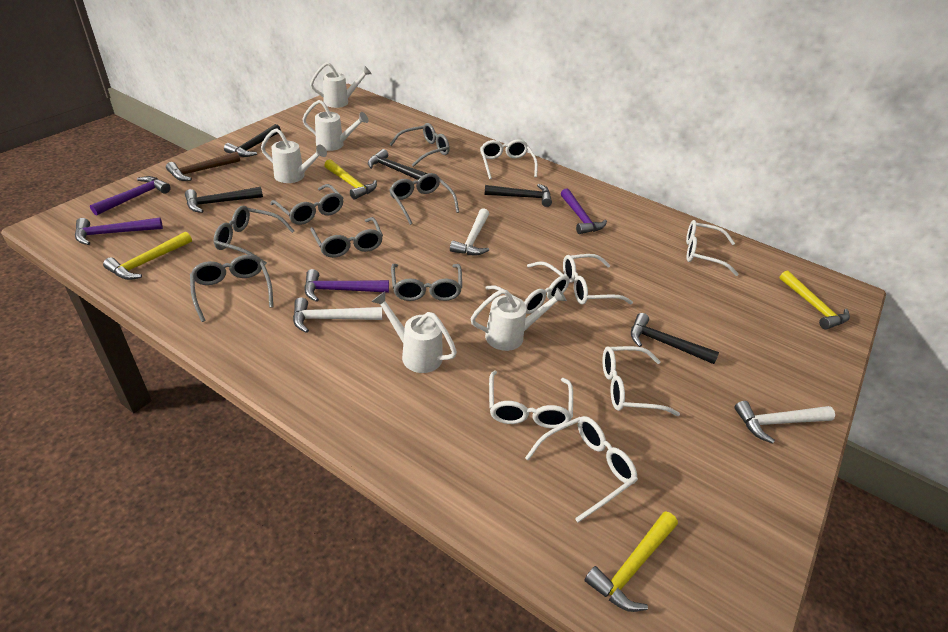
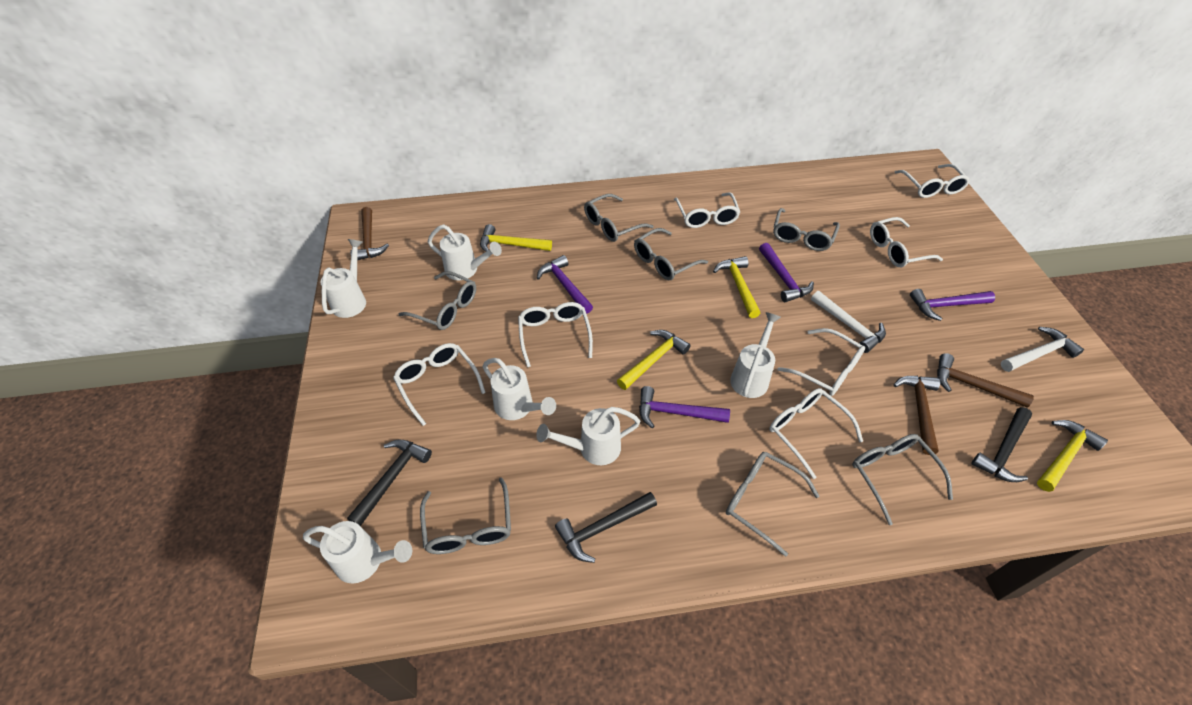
black hammer: 5 -> 3
brown hammer: 1 -> 3
white hammer: 3 -> 2
white watering can: 5 -> 6

